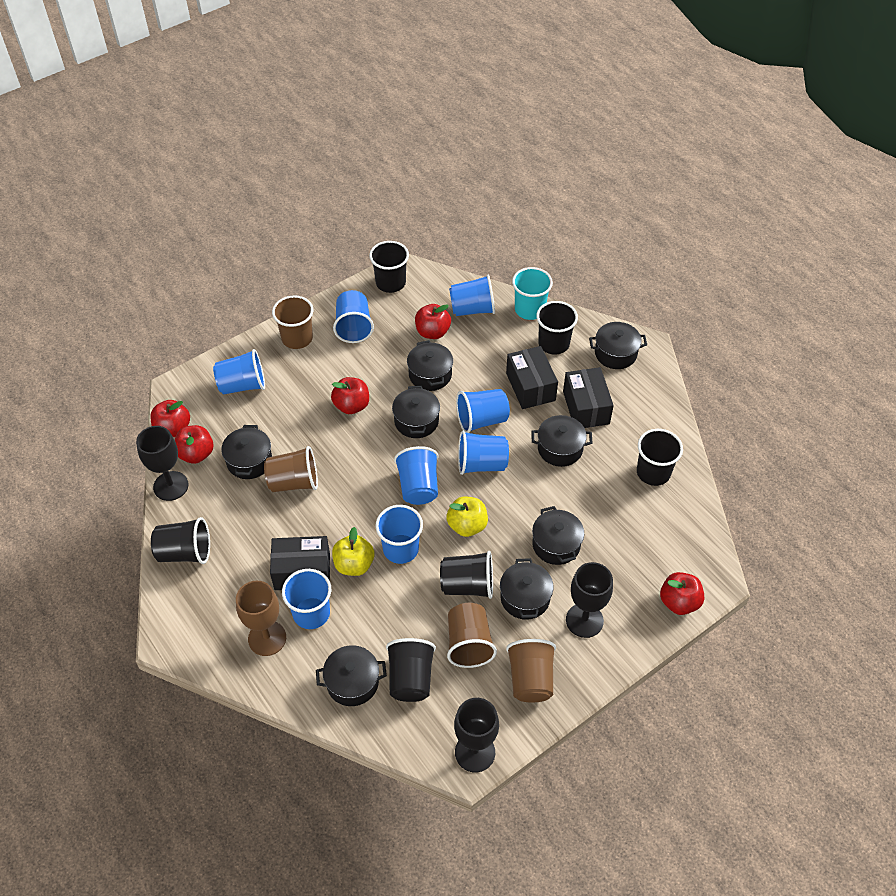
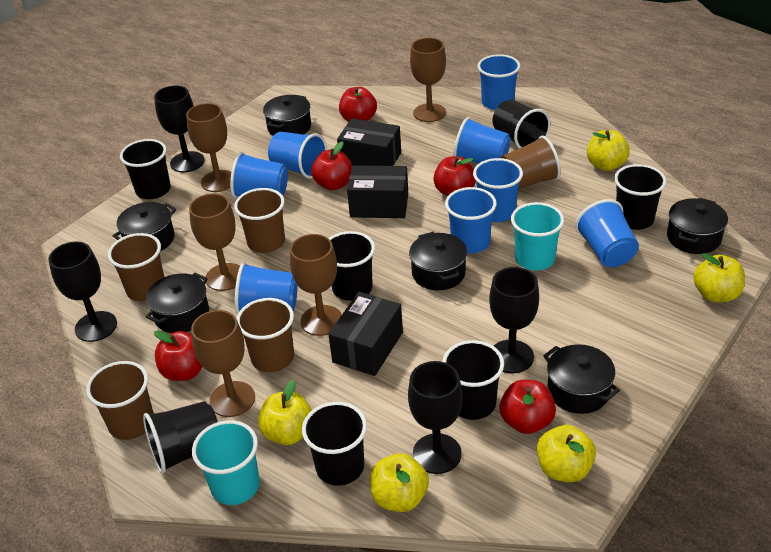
black cup: 6 -> 7
black goblet: 3 -> 4
black pot: 8 -> 6
brown cup: 4 -> 5
brown goblet: 1 -> 5
turquoise cup: 1 -> 2
yellow apple: 2 -> 5

